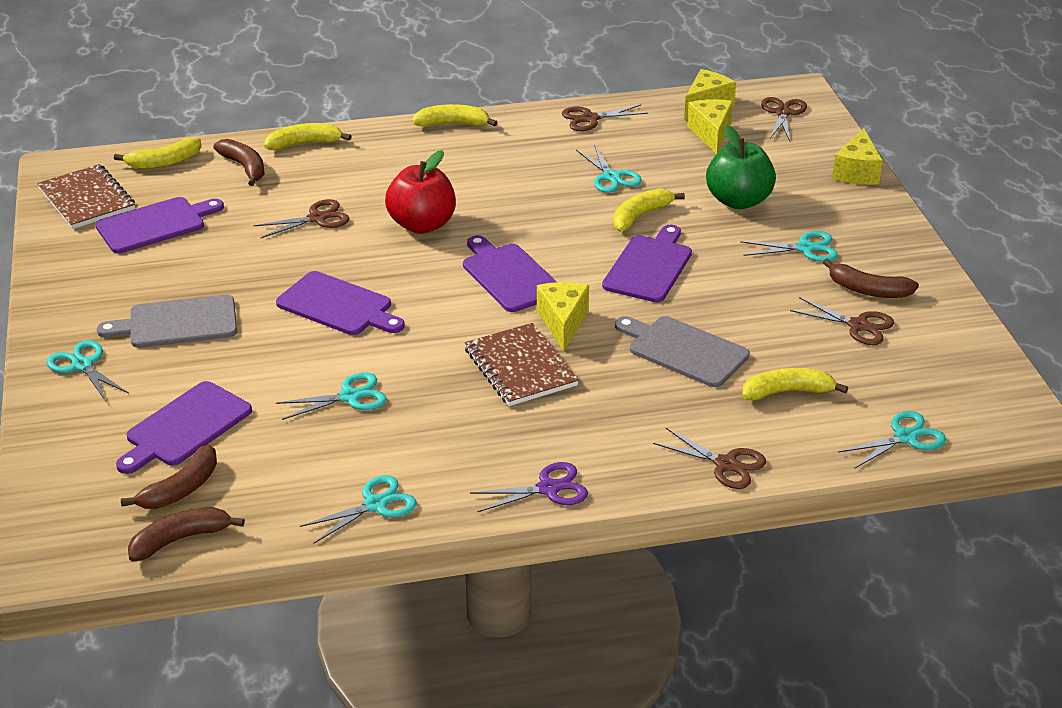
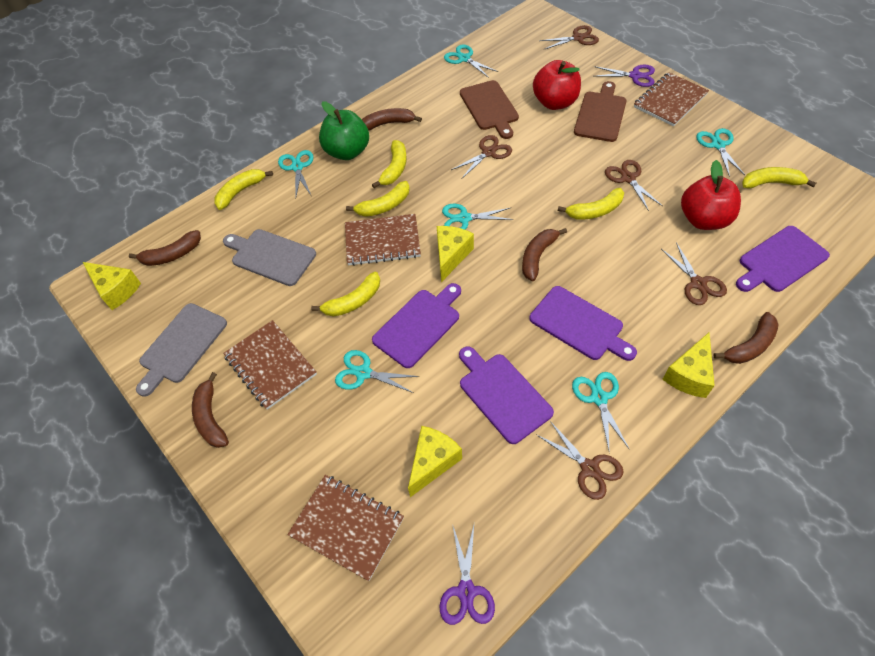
brown banana: 4 -> 5
brown cutting board: 0 -> 2
brown notebook: 2 -> 4
purple cutting board: 5 -> 4
purple scissors: 1 -> 2
red apple: 1 -> 2
yellow banana: 5 -> 6

